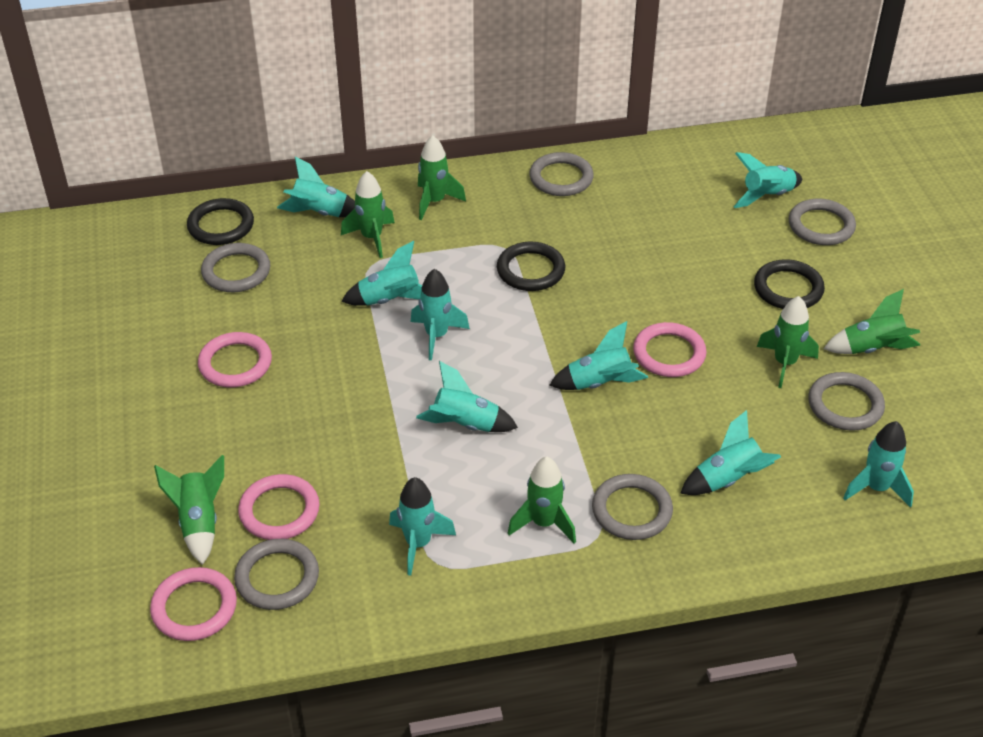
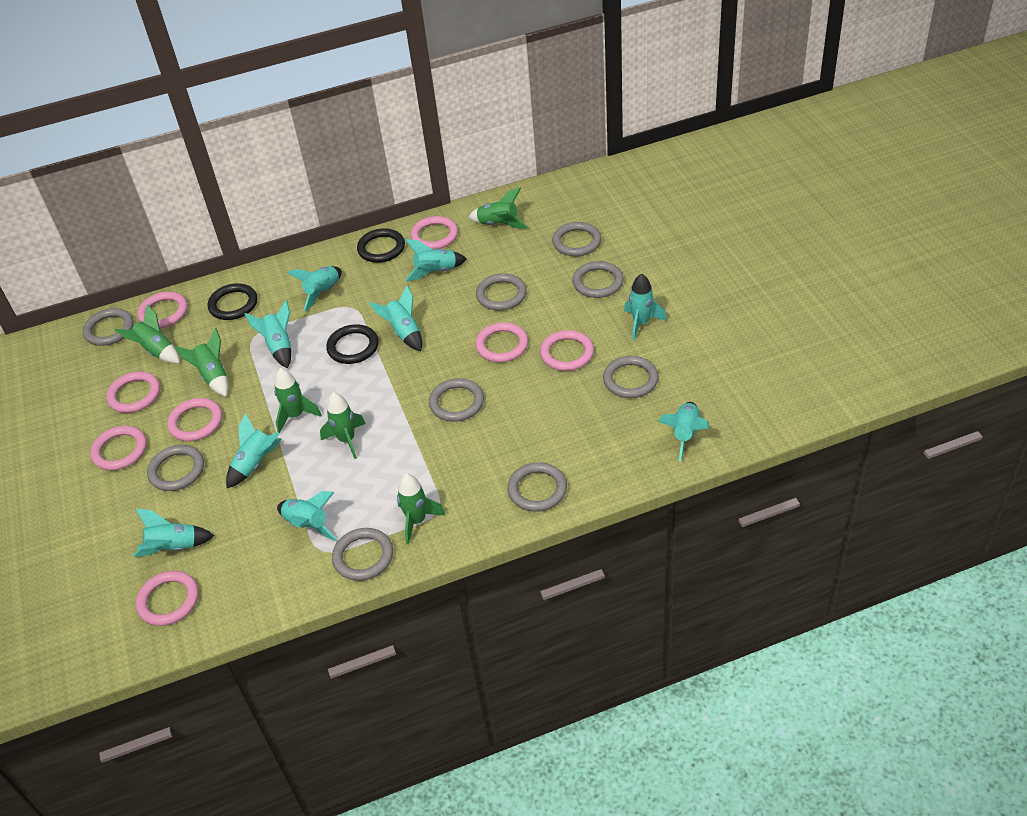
grey ring: 6 -> 9
pink ring: 4 -> 8

